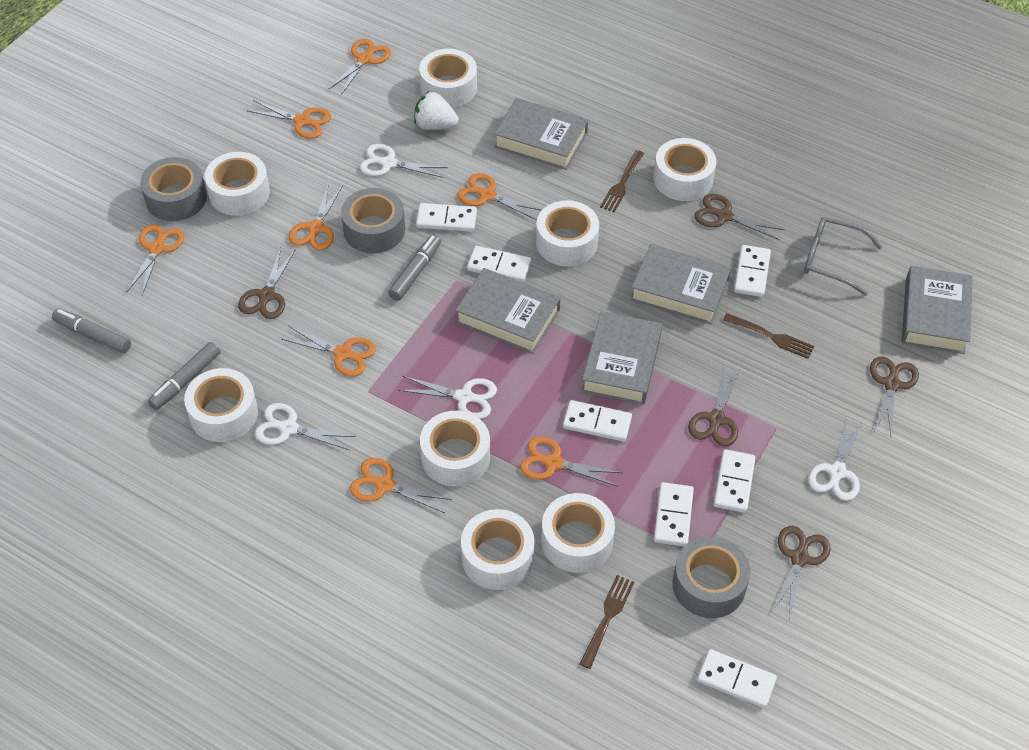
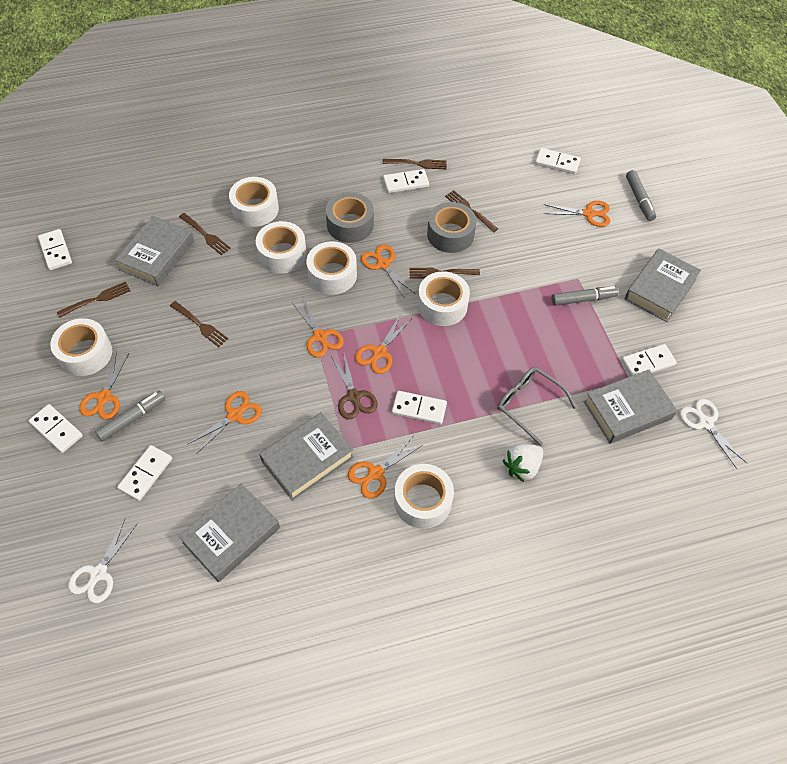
brown fork: 3 -> 6
brown scissors: 5 -> 1
grey tape: 3 -> 2
orange scissors: 8 -> 7
white scissors: 4 -> 2
white tape: 8 -> 6

